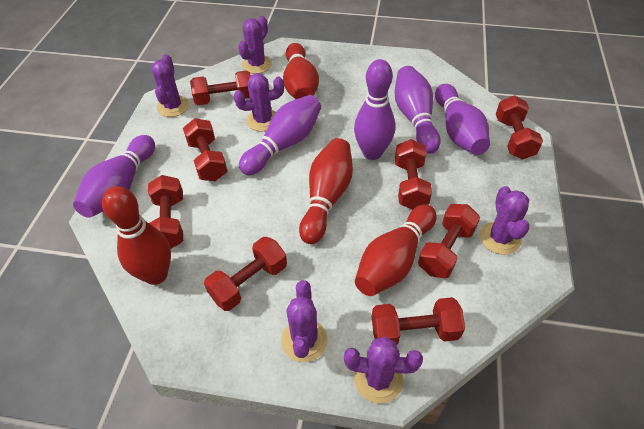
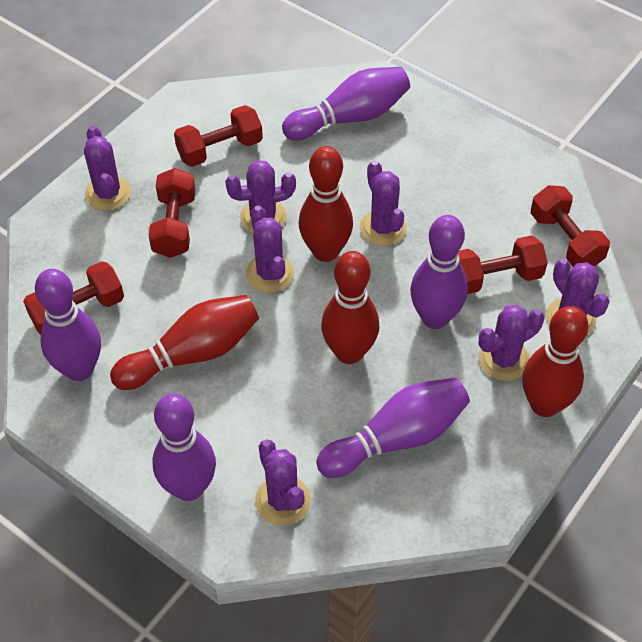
purple cactus: 6 -> 7
red dumbbell: 8 -> 5

